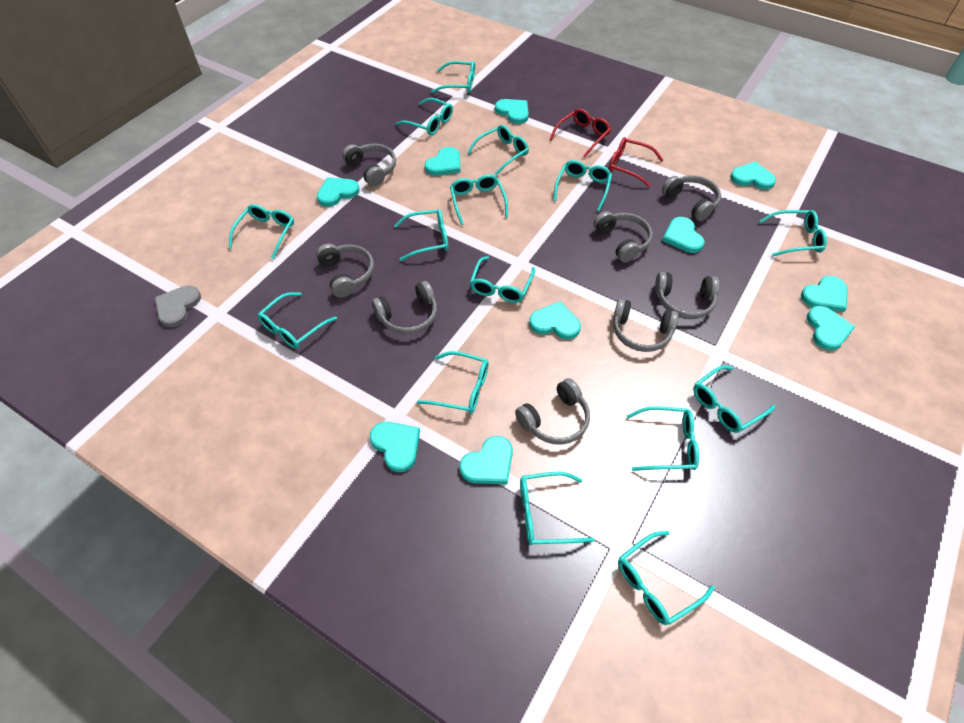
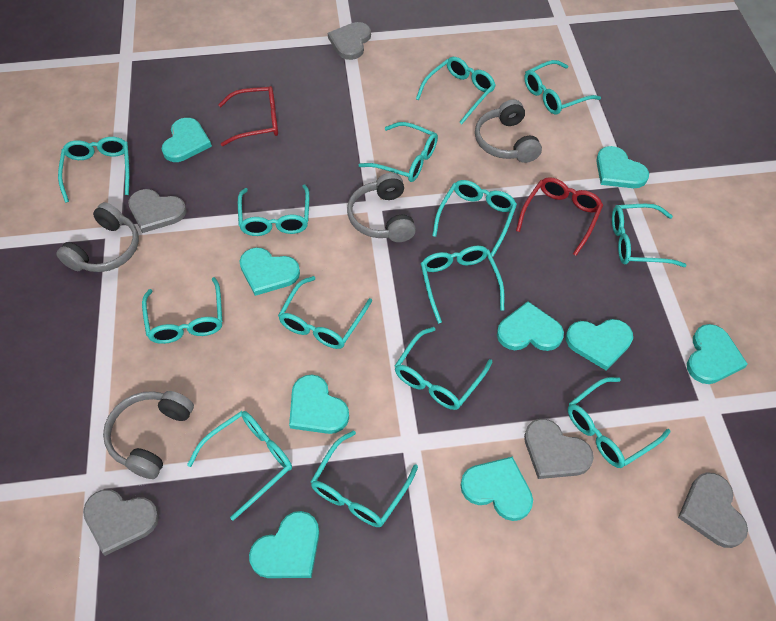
grey headphones: 8 -> 4
grey heart: 1 -> 5
turquoise glasses: 15 -> 14
turquoise heart: 10 -> 9

